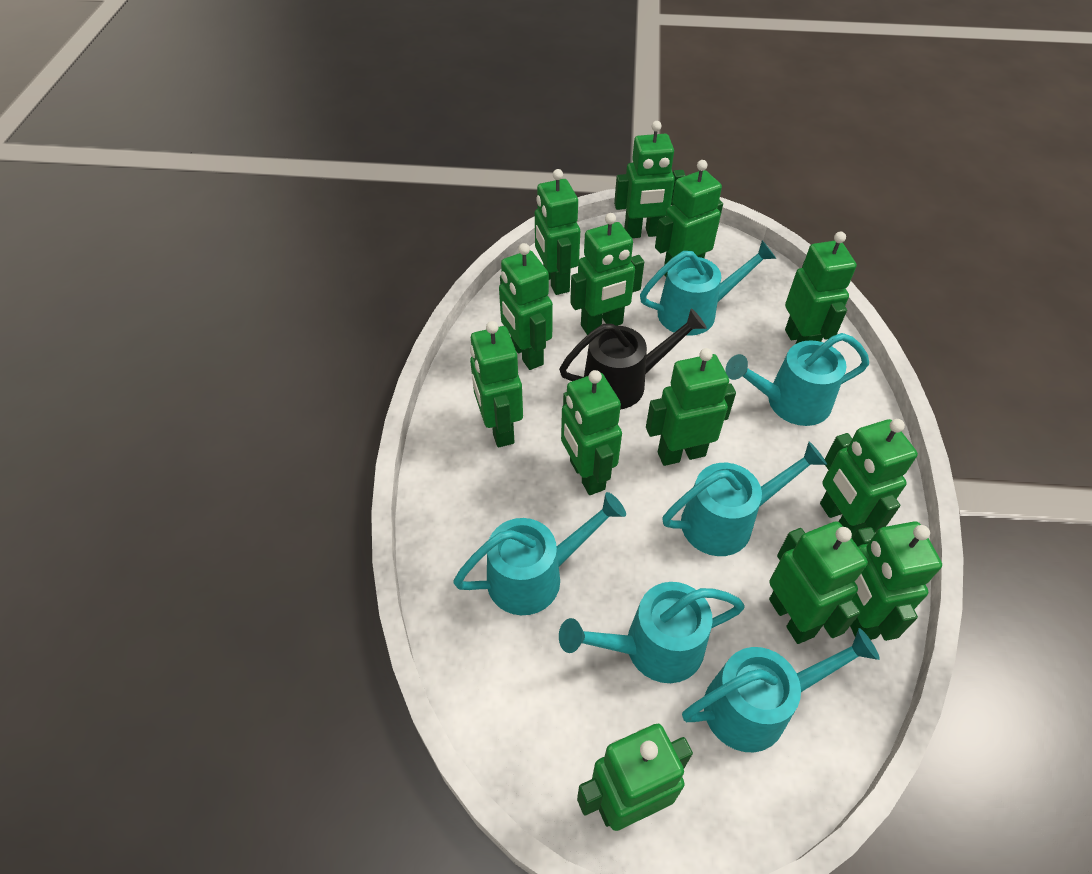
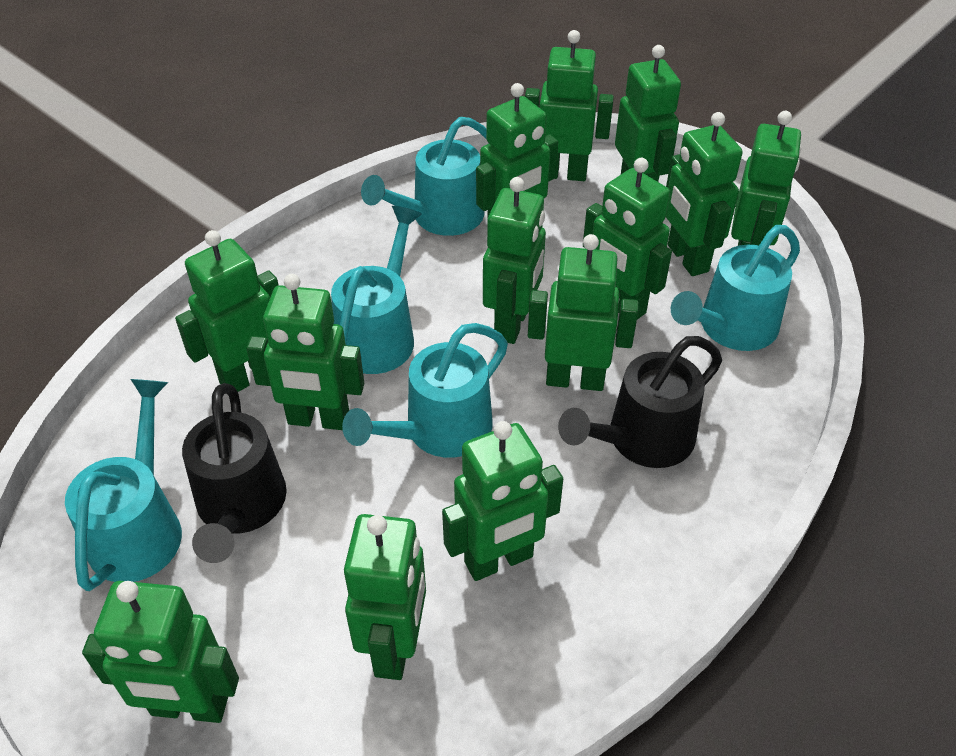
black watering can: 1 -> 2
turquoise watering can: 6 -> 5

